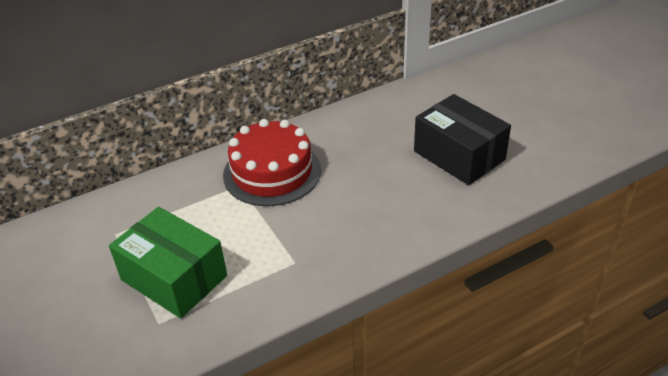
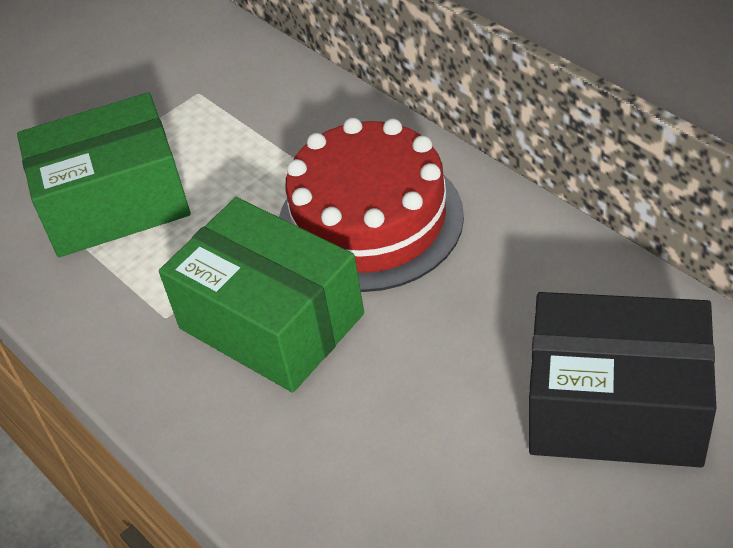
green box: 1 -> 2

